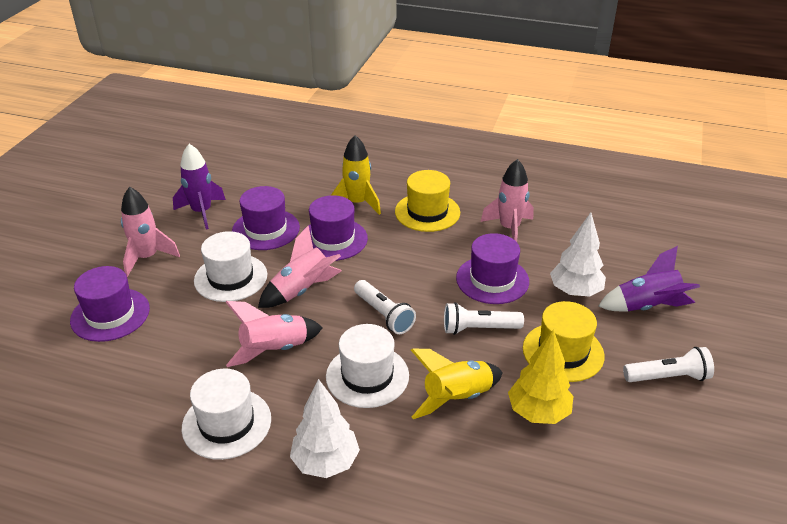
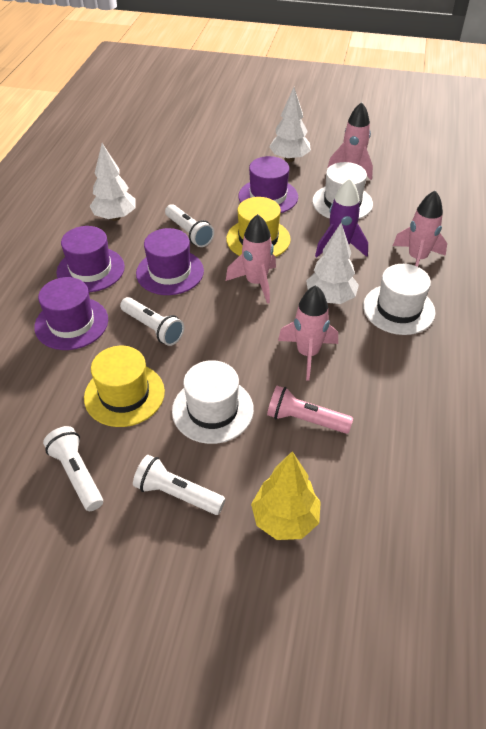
pink flashlight: 0 -> 1
purple rocket: 2 -> 1
white flashlight: 3 -> 4
white tree: 2 -> 3
yellow rocket: 2 -> 0

